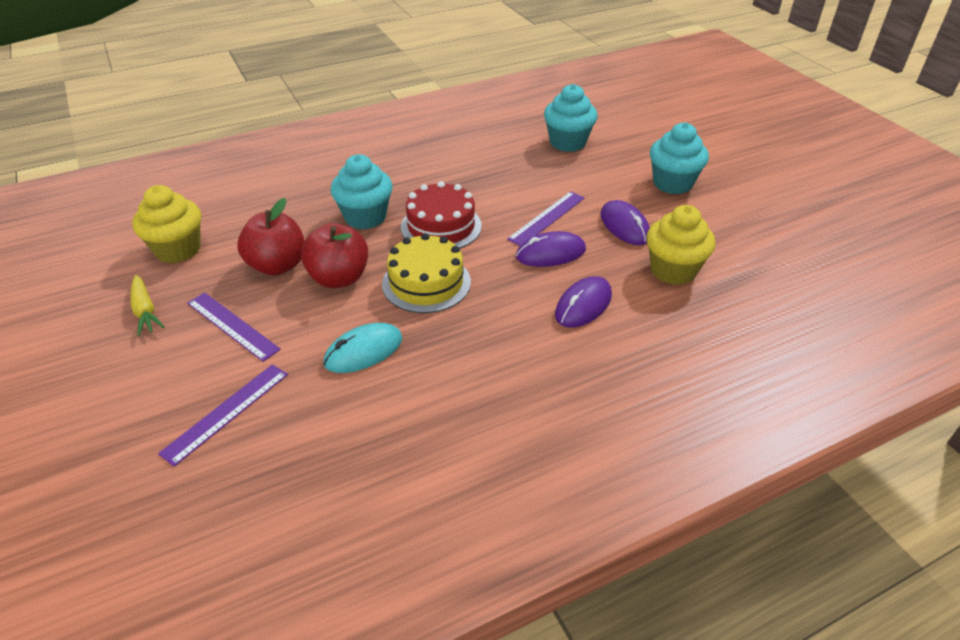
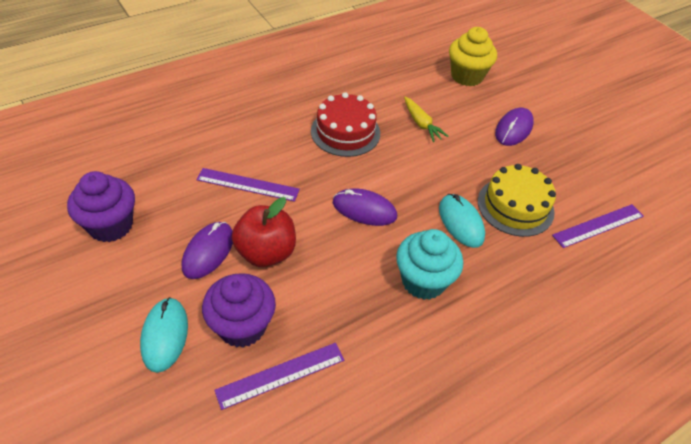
purple cupcake: 0 -> 2
red apple: 2 -> 1
turquoise cupcake: 3 -> 1
turquoise mouse: 1 -> 2
yellow cupcake: 2 -> 1

